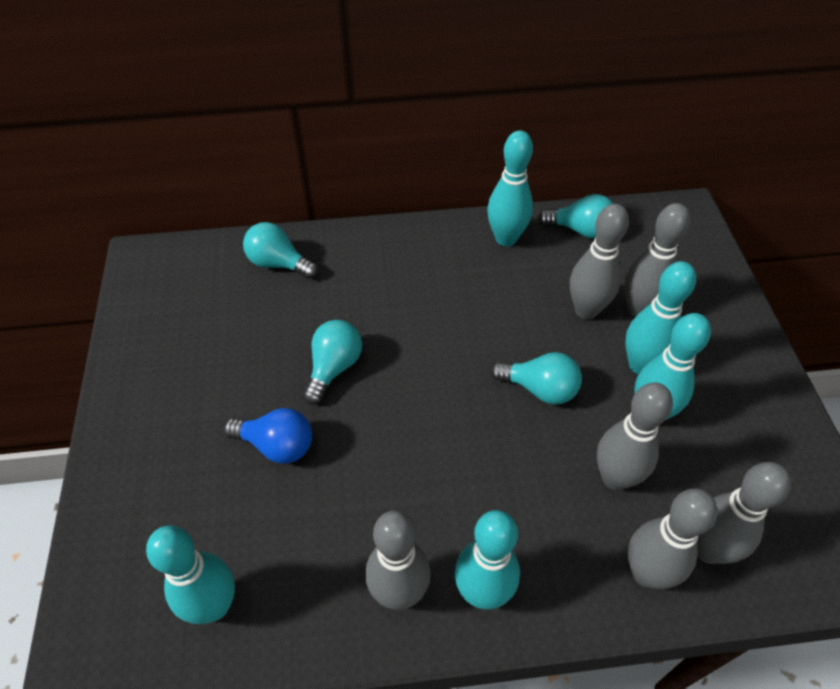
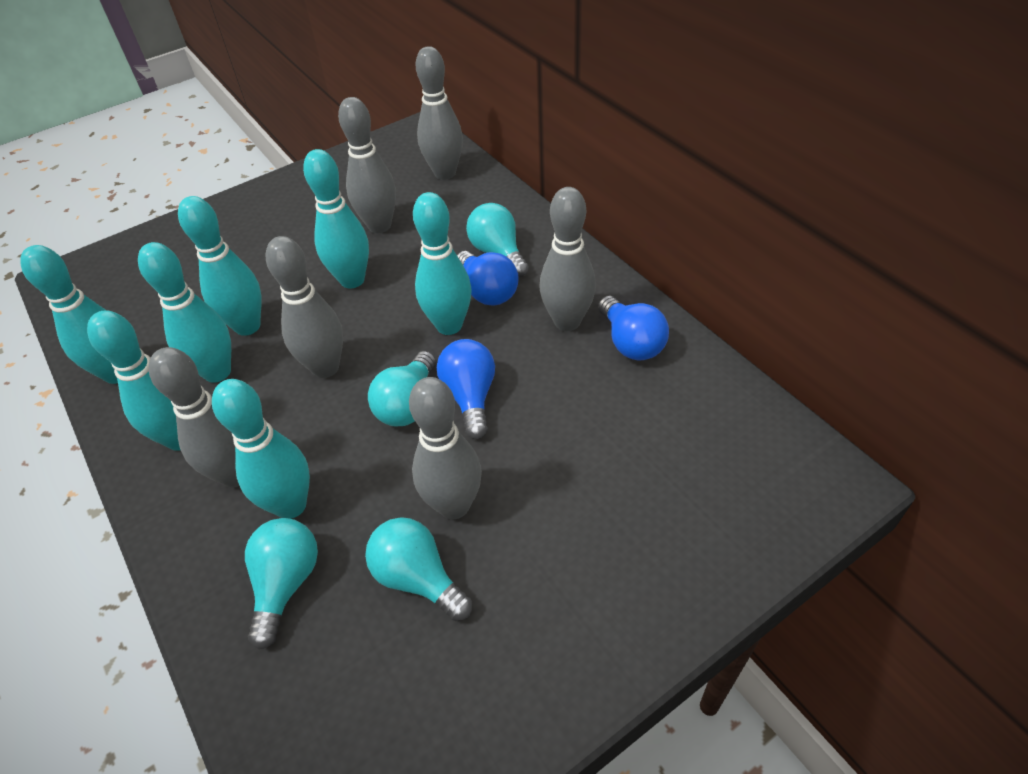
blue light bulb: 1 -> 3
turquoise bowling pin: 5 -> 7

